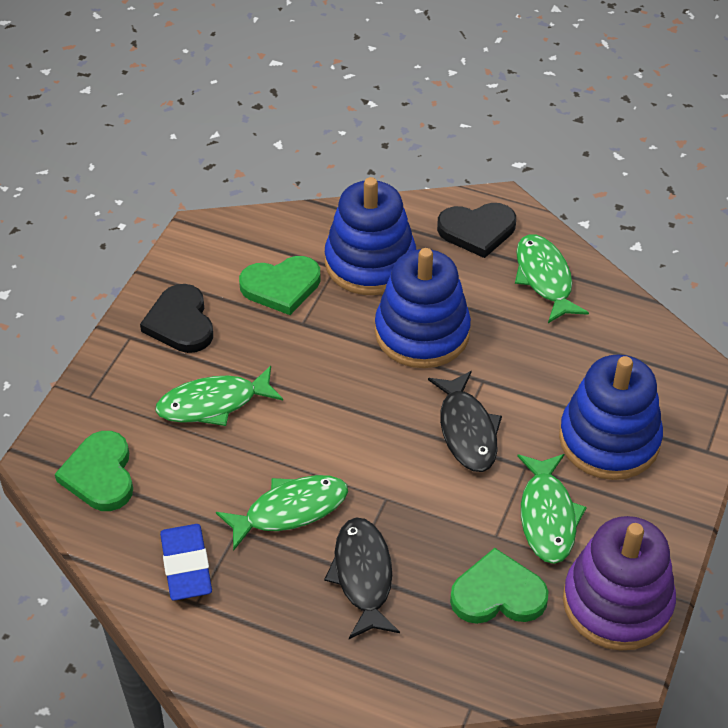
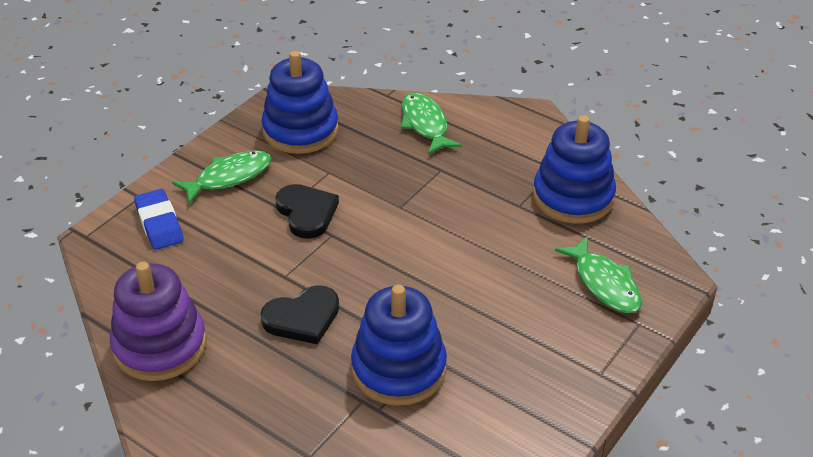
black fish: 2 -> 0
green fish: 4 -> 3
green heart: 3 -> 0

